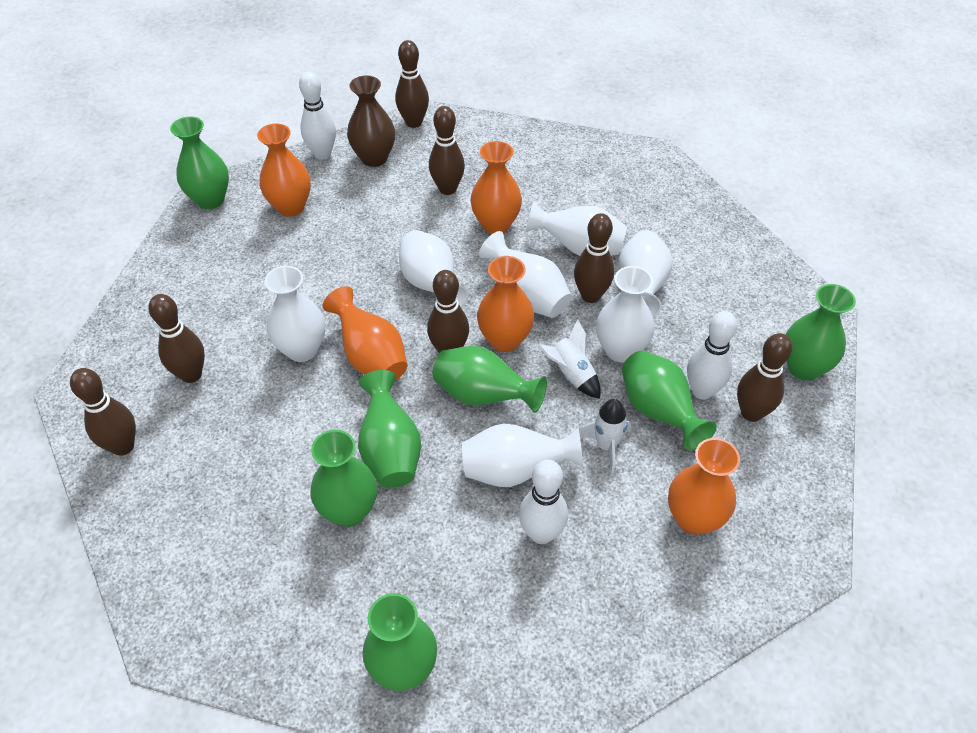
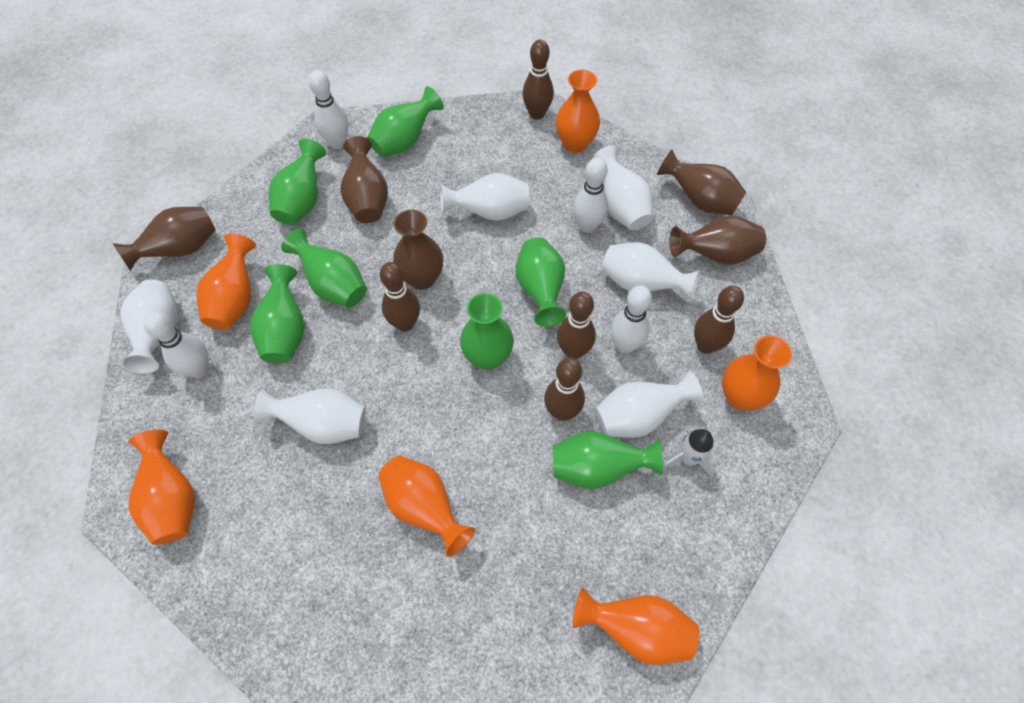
brown bowling pin: 7 -> 5
brown vase: 1 -> 5
orange vase: 5 -> 6
white bowling pin: 3 -> 4
white rocket: 2 -> 1
white vase: 7 -> 6

